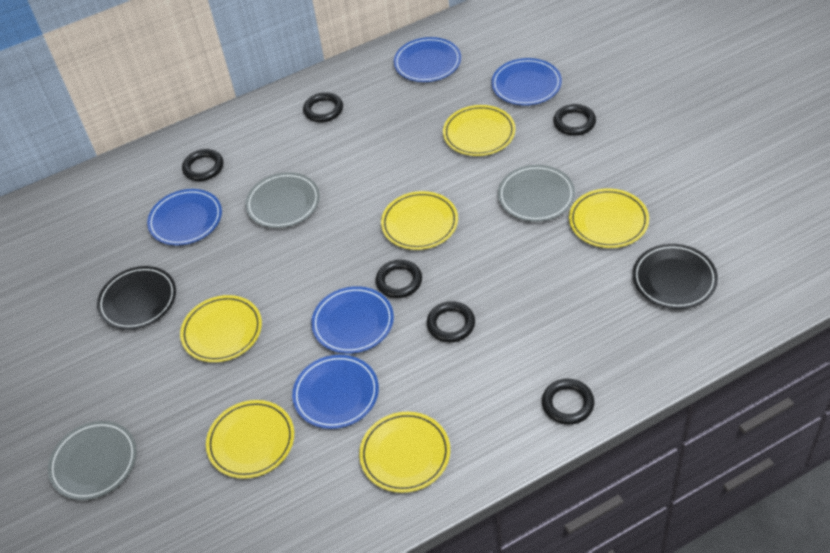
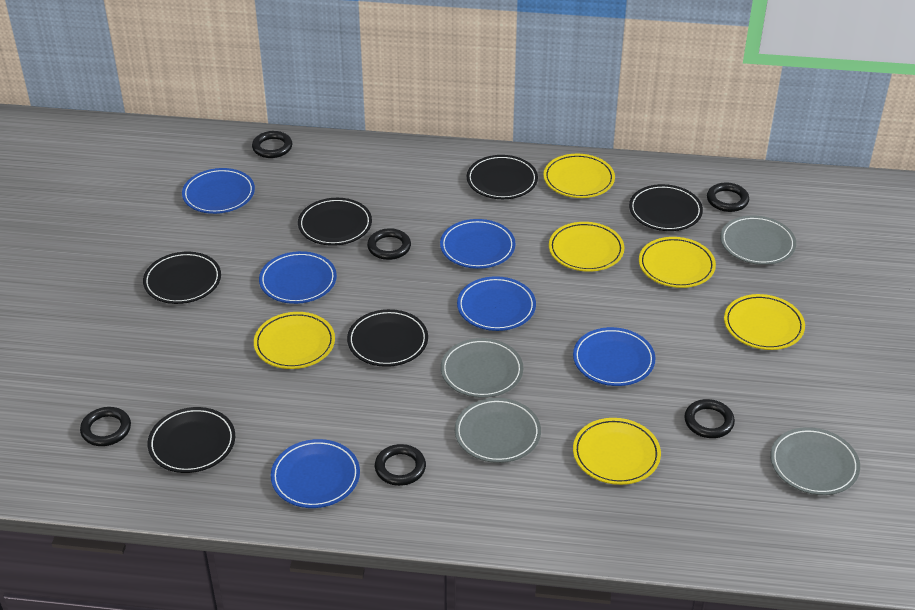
black plate: 2 -> 6
blue plate: 5 -> 6
grey plate: 3 -> 4

